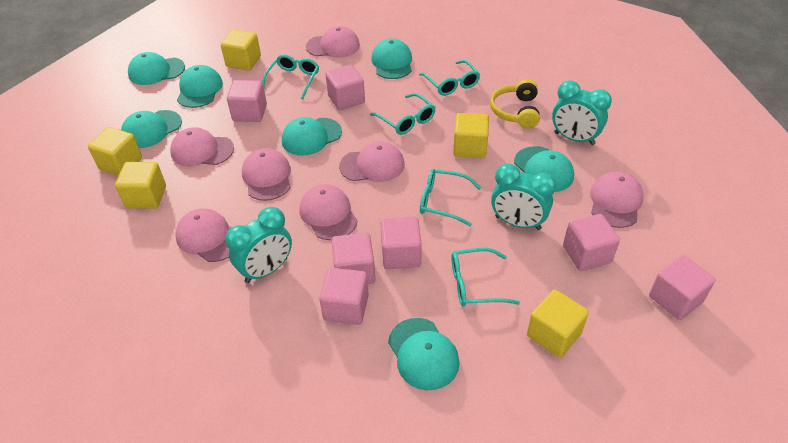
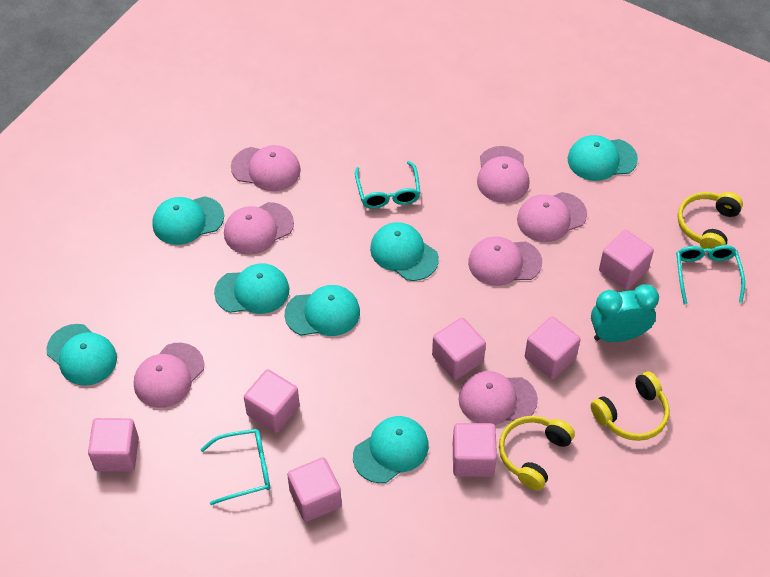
turquoise clock: 3 -> 1
turquoise glasses: 5 -> 3
yellow cube: 5 -> 0
yellow headphones: 1 -> 3

